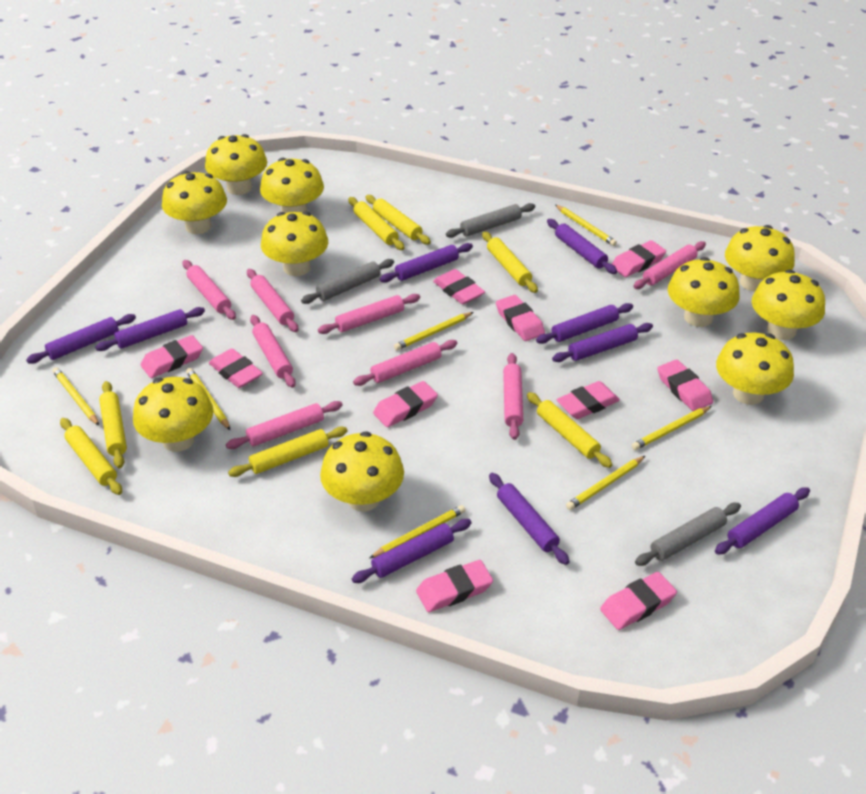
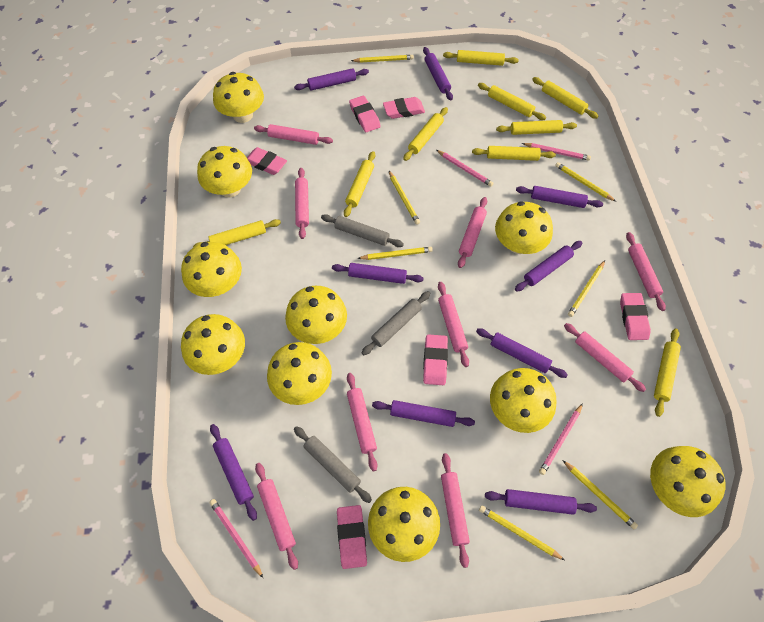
pink eraser: 10 -> 6
pink pencil: 0 -> 4
pink rolling pin: 8 -> 9
yellow rolling pin: 7 -> 9

